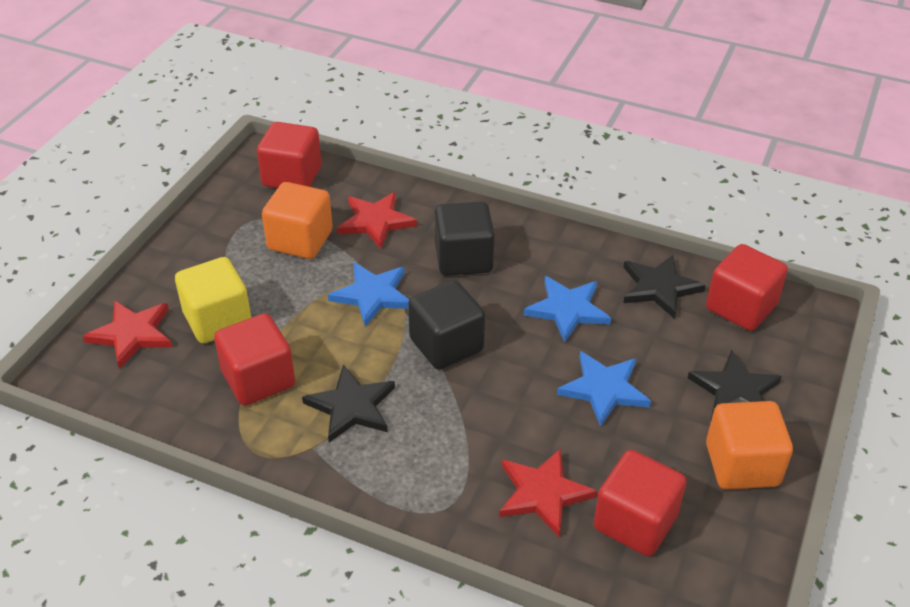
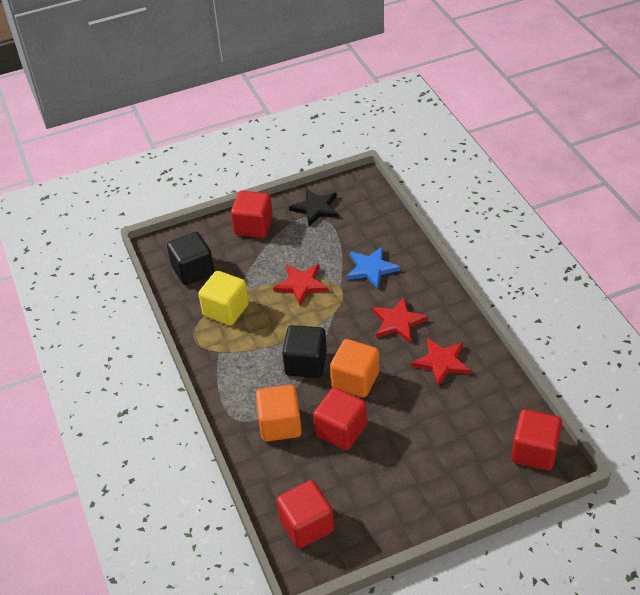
black star: 3 -> 1
blue star: 3 -> 1

